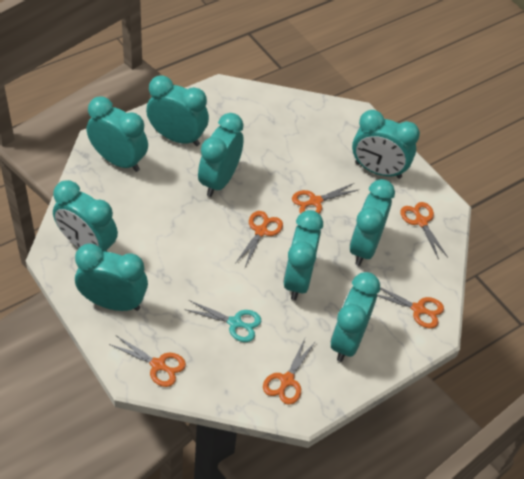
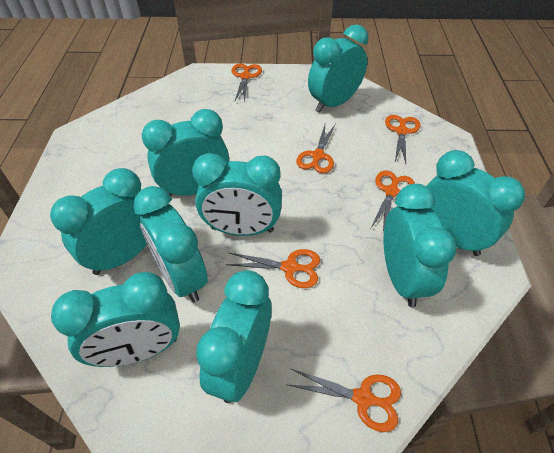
turquoise scissors: 1 -> 0

